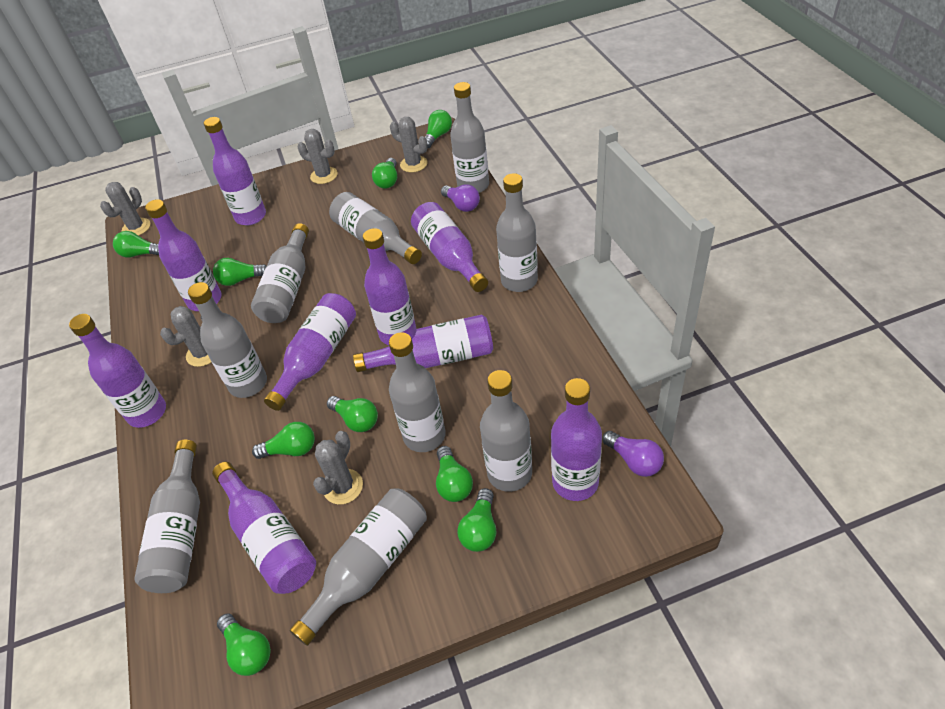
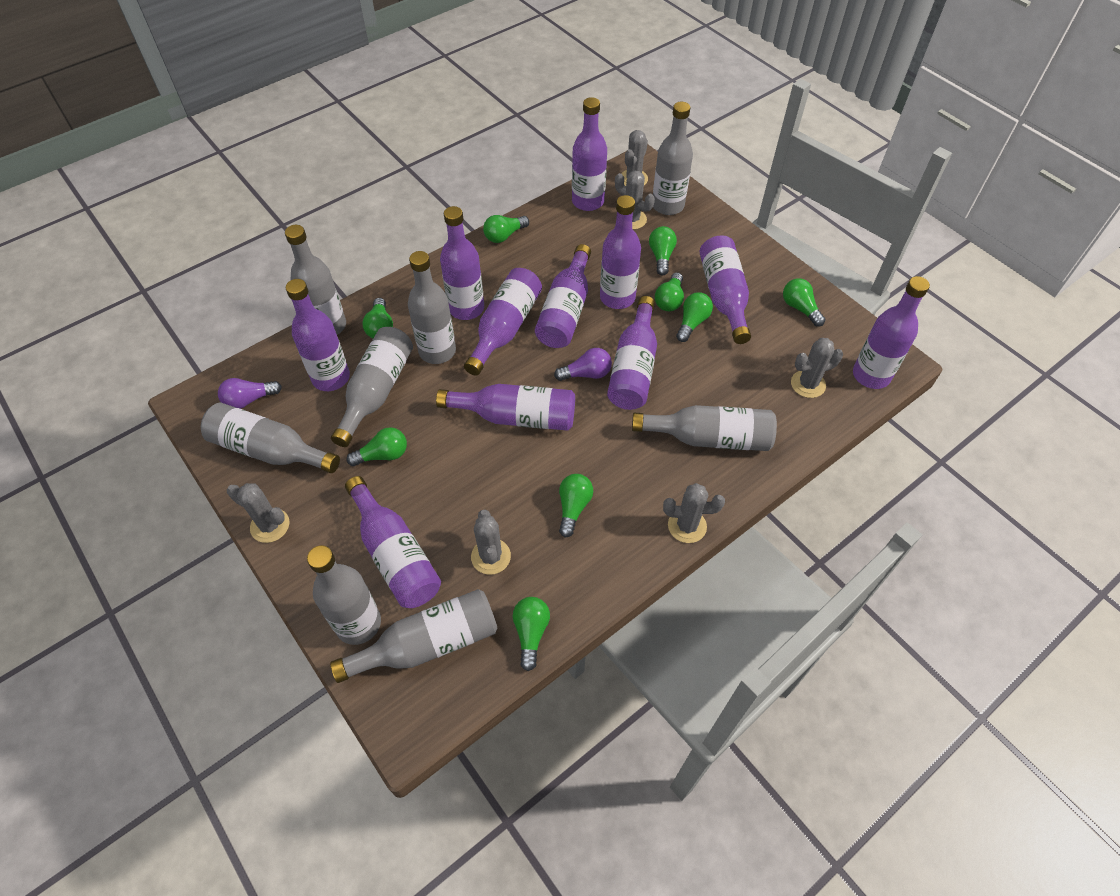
grey bottle: 9 -> 8
grey cactus: 5 -> 6
purple bottle: 9 -> 11

